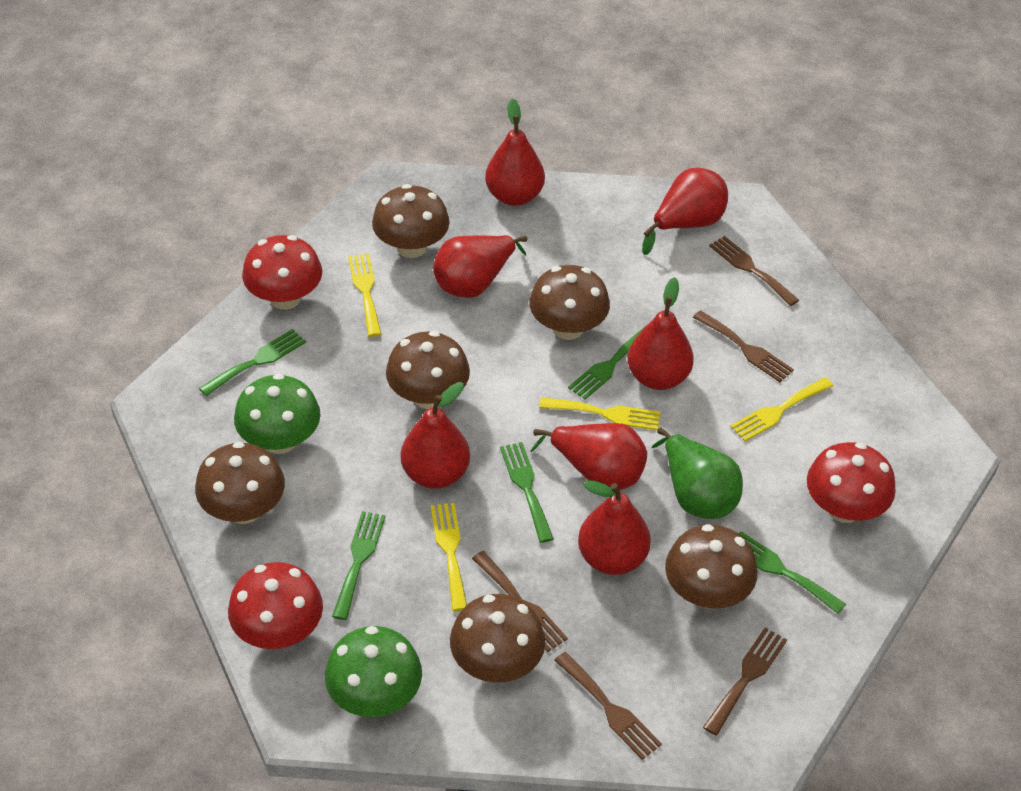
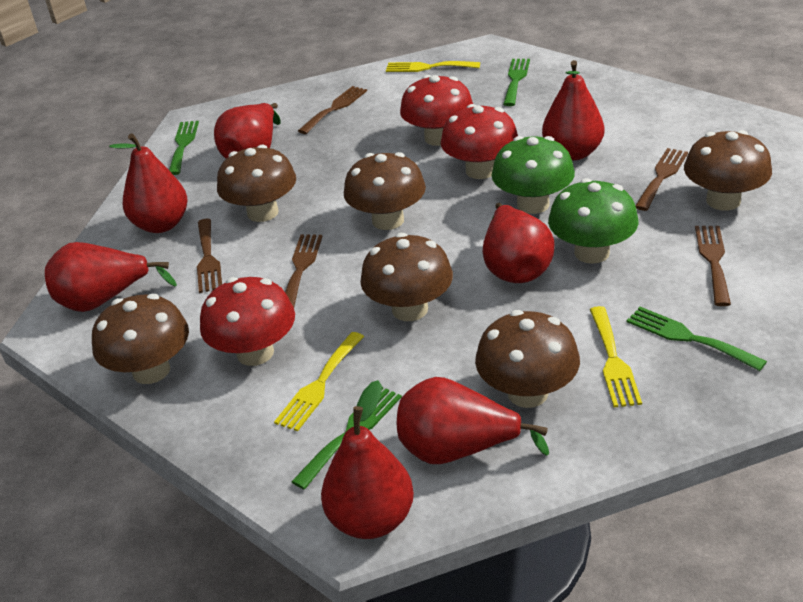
green fork: 5 -> 4
green pear: 1 -> 0
yellow fork: 4 -> 3

